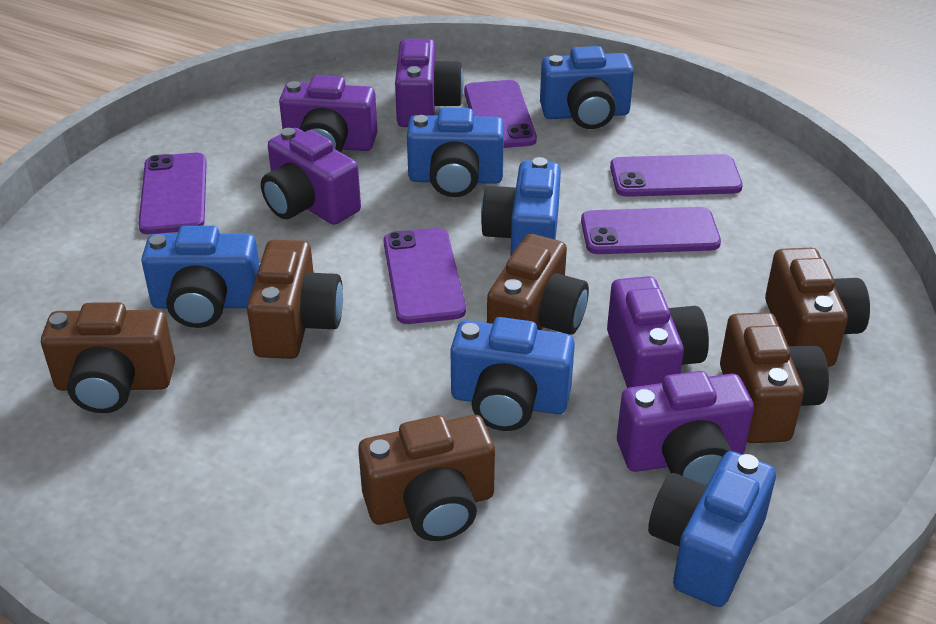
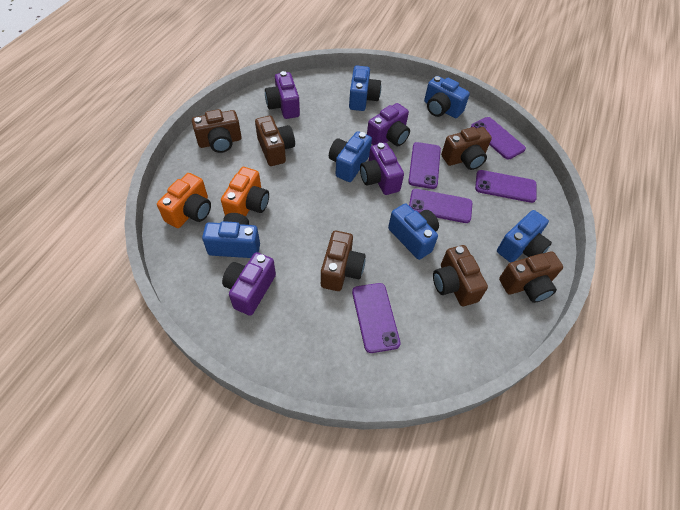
orange camera: 0 -> 2
purple camera: 5 -> 4

